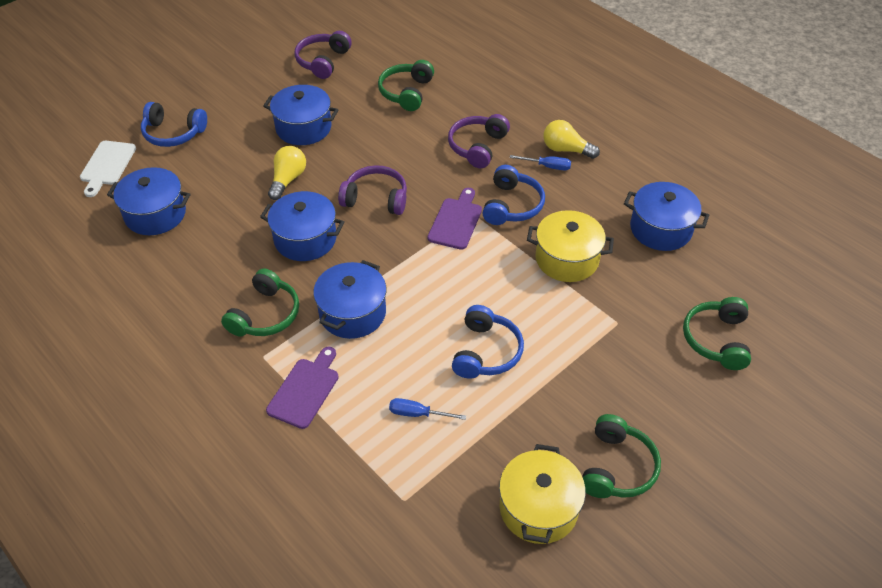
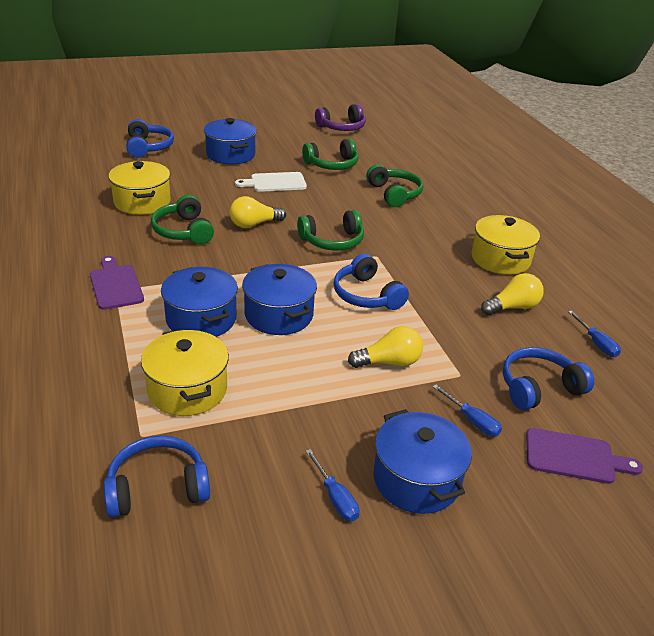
blue headphones: 3 -> 4
blue pot: 5 -> 4
blue screwdriver: 2 -> 3
purple headphones: 3 -> 1
yellow light bulb: 2 -> 3
yellow pot: 2 -> 3

